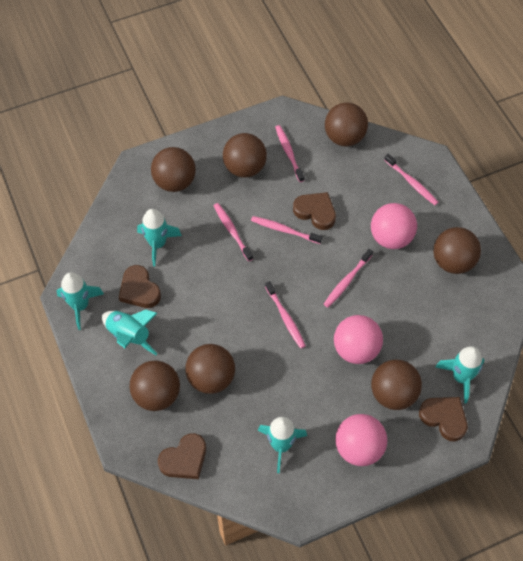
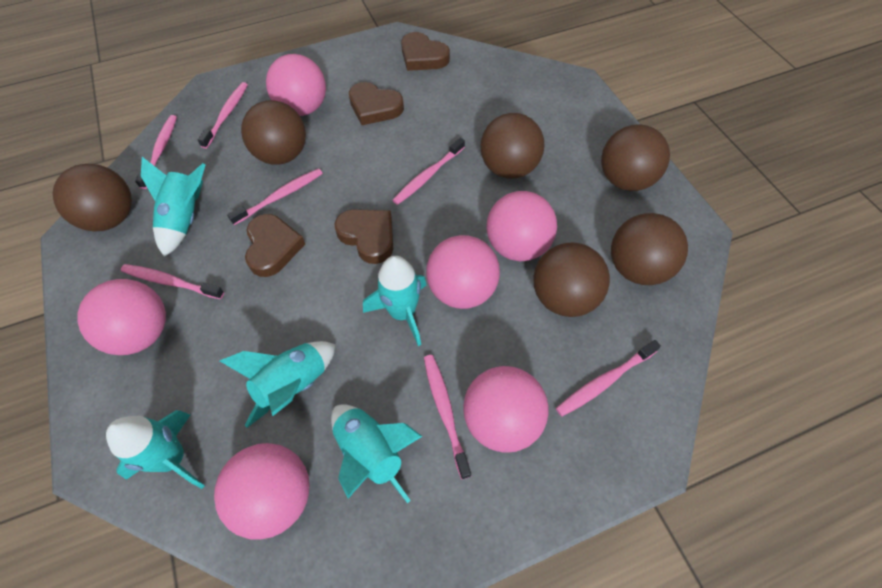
brown ball: 7 -> 6
pink ball: 3 -> 6
pink toothbrush: 6 -> 7

